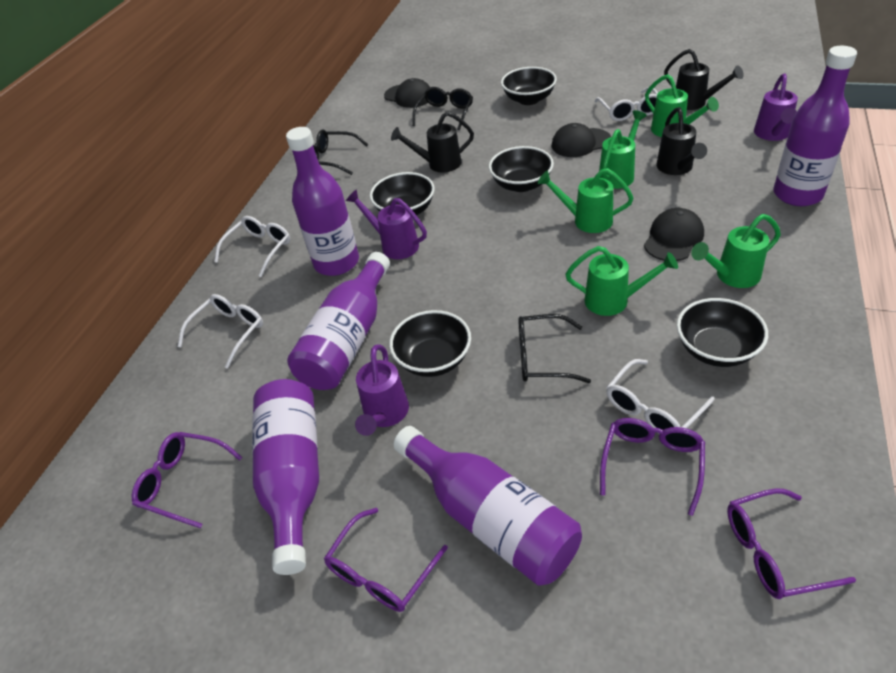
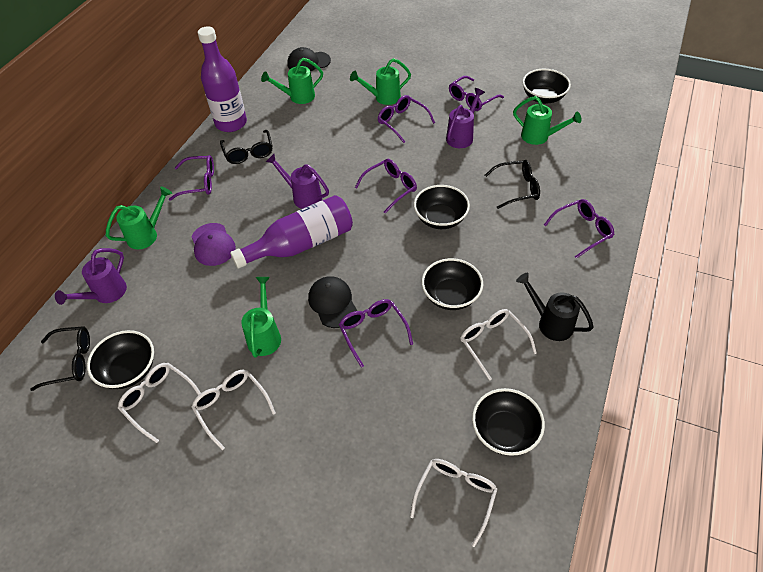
black cap: 3 -> 2
black watering can: 3 -> 1
purple bottle: 5 -> 2
purple cap: 0 -> 1
purple glasses: 4 -> 6

